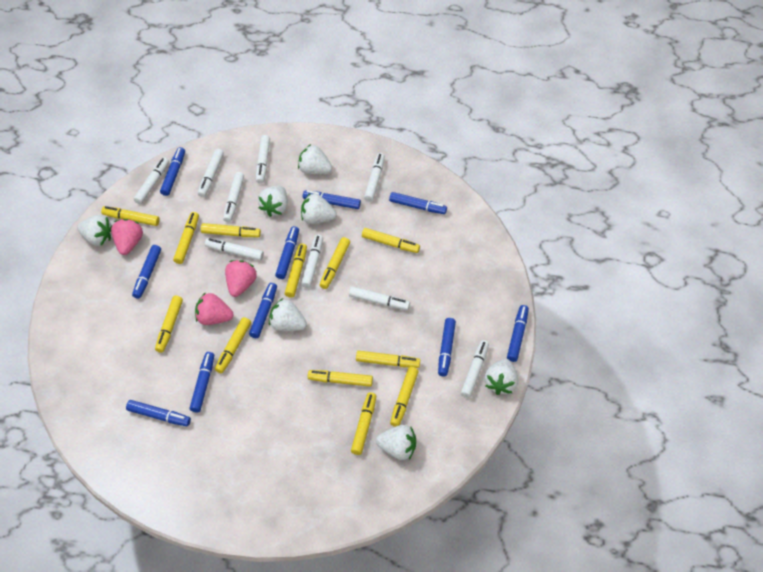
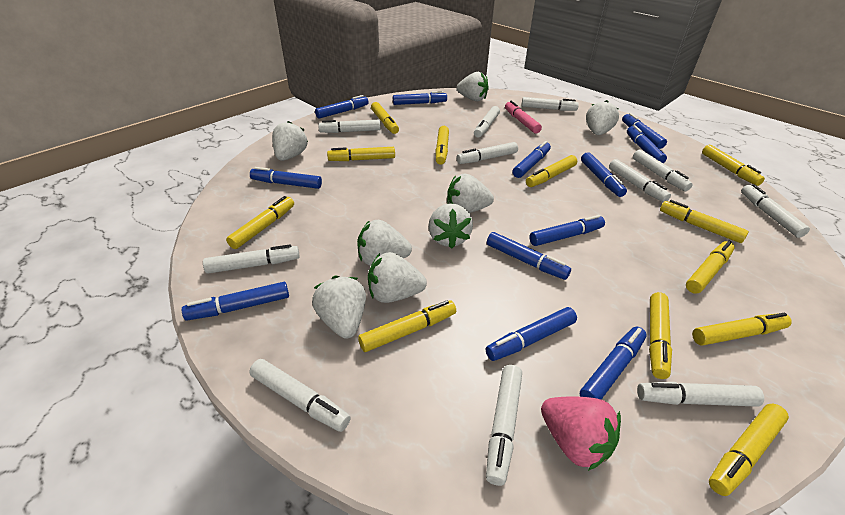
blue marker: 10 -> 12
pink marker: 0 -> 1
pink strawberry: 3 -> 1
white marker: 9 -> 11
white strawberry: 7 -> 8

